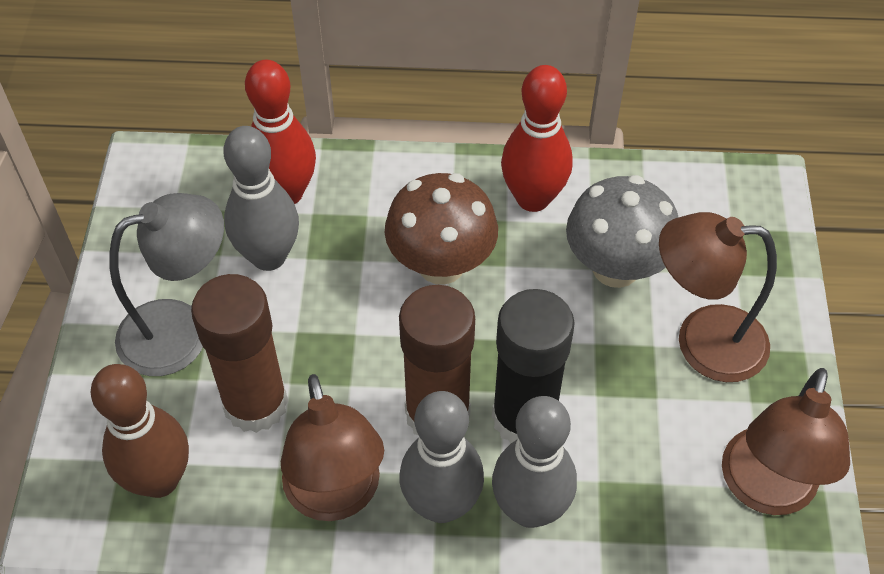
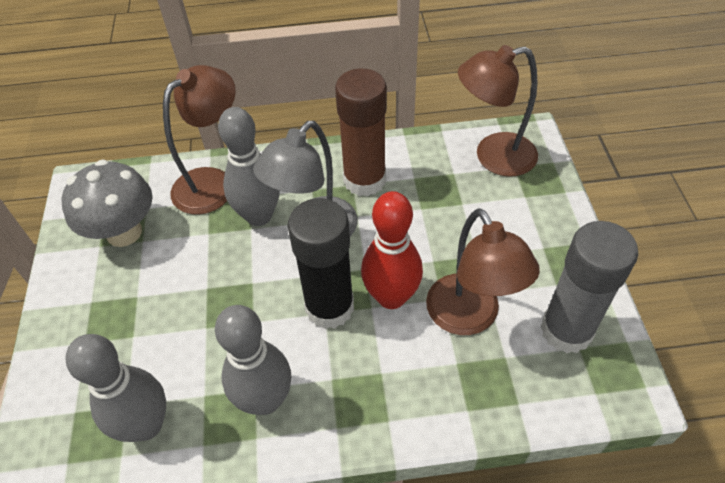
brown bowling pin: 1 -> 0
brown glue stick: 2 -> 1
brown mushroom: 1 -> 0
grey glue stick: 0 -> 1
red bowling pin: 2 -> 1

